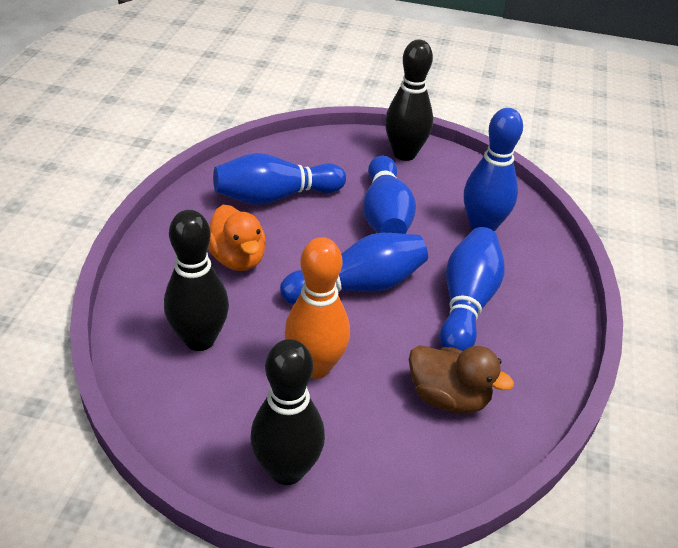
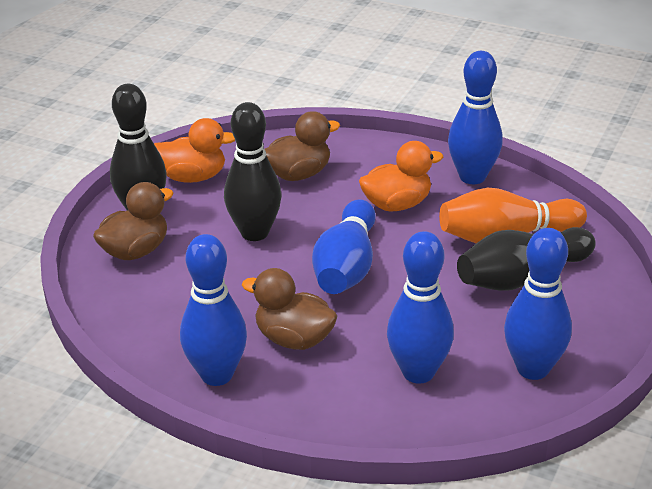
brown duck: 1 -> 3
orange duck: 1 -> 2

